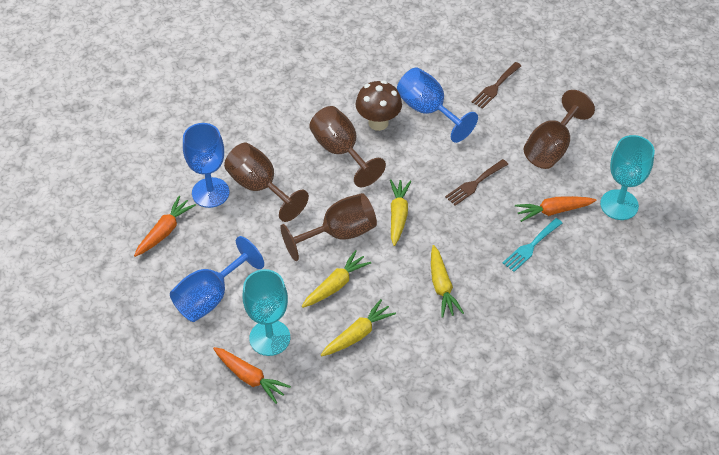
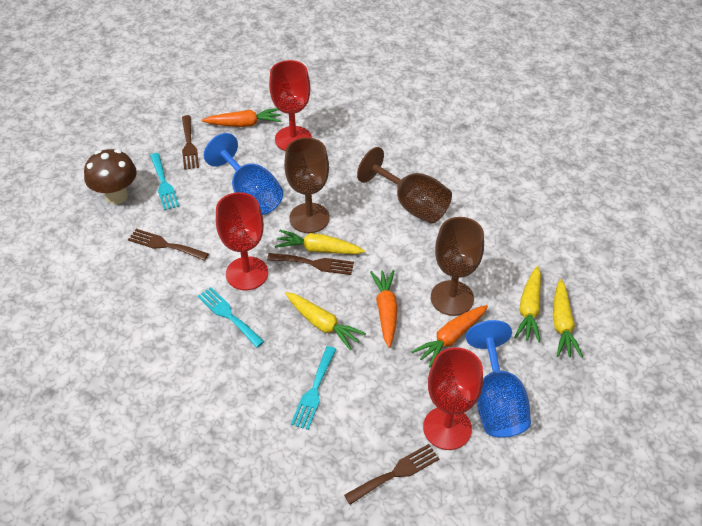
blue goblet: 3 -> 2
brown fork: 2 -> 4
brown goblet: 4 -> 3
red goblet: 0 -> 3
turquoise fork: 1 -> 3
turquoise goblet: 2 -> 0

